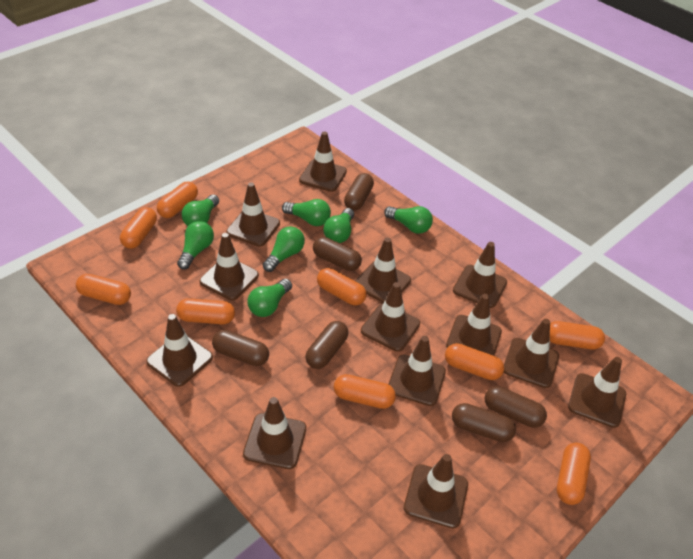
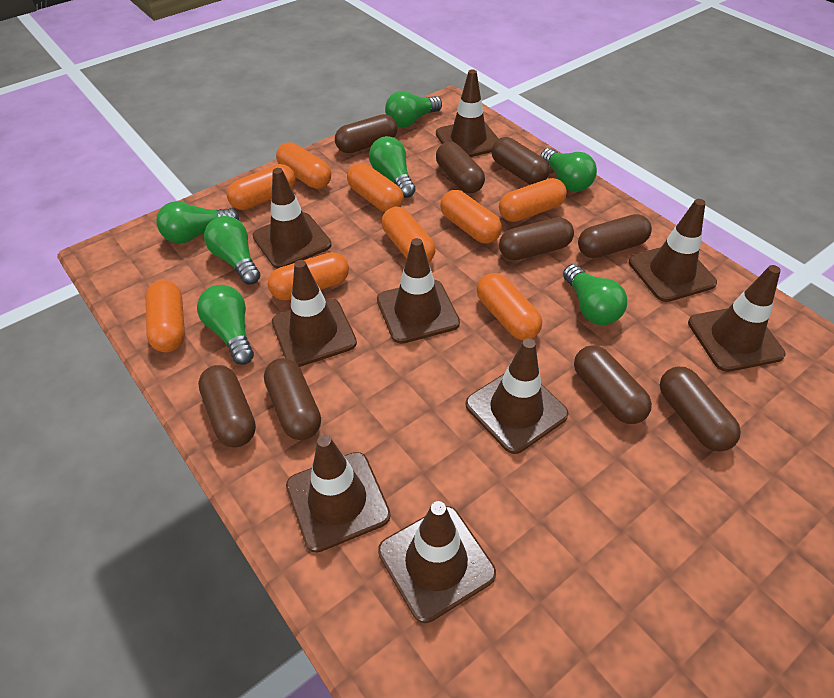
brown capsule: 6 -> 9
brown traffic cone: 13 -> 9

